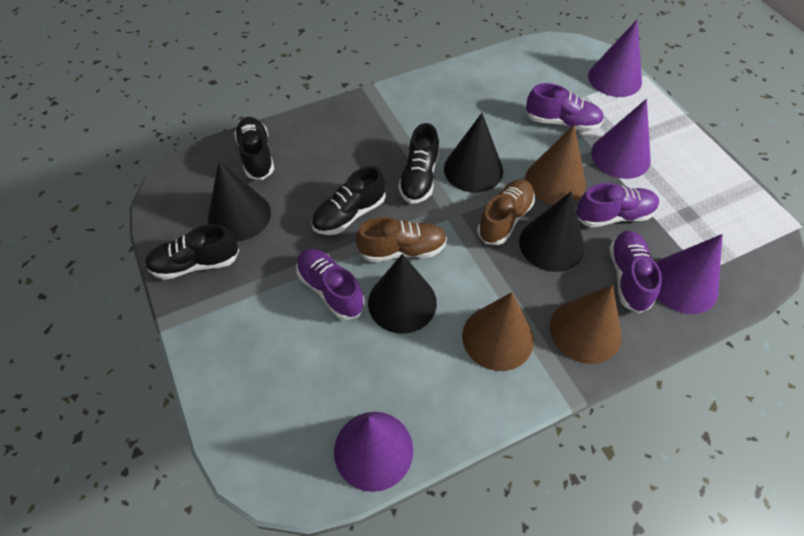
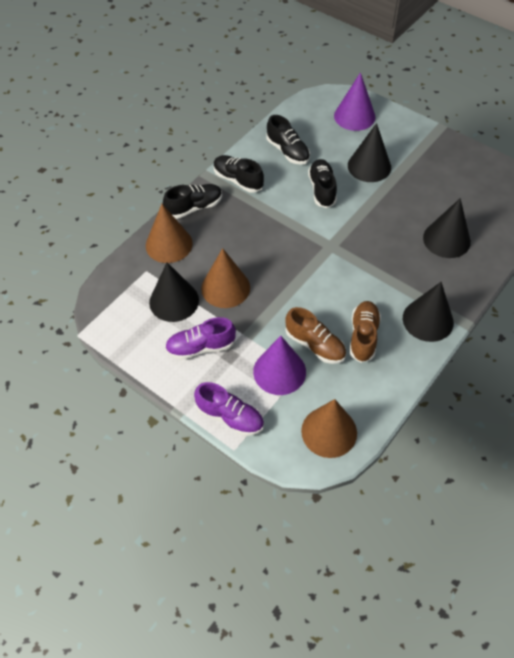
purple cone: 4 -> 2
purple shoe: 4 -> 2

